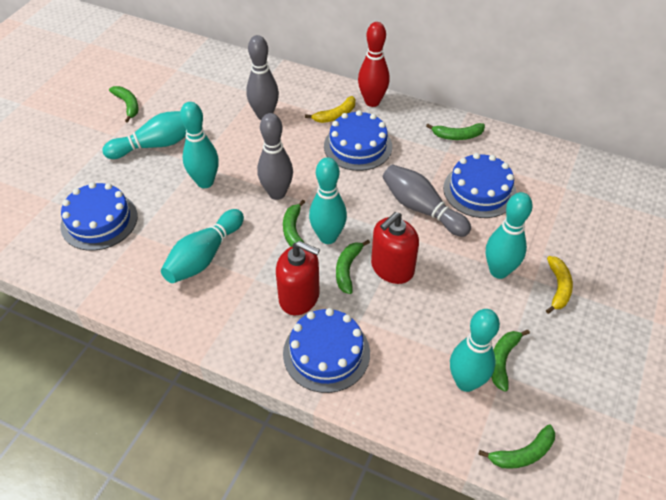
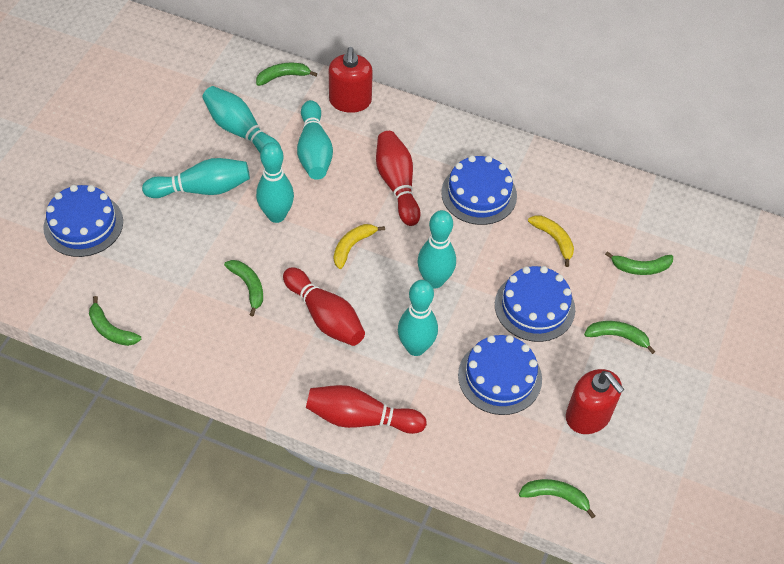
grey bowling pin: 3 -> 0
red bowling pin: 1 -> 3

